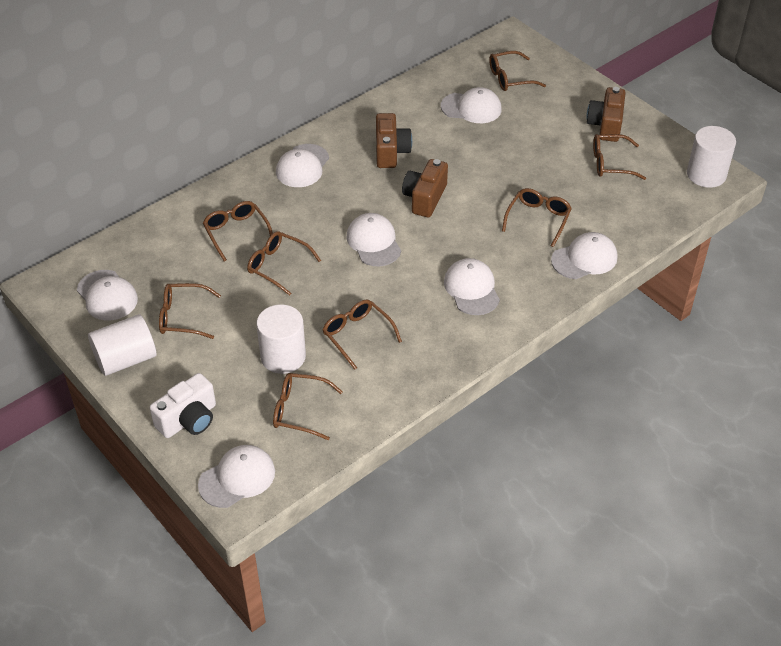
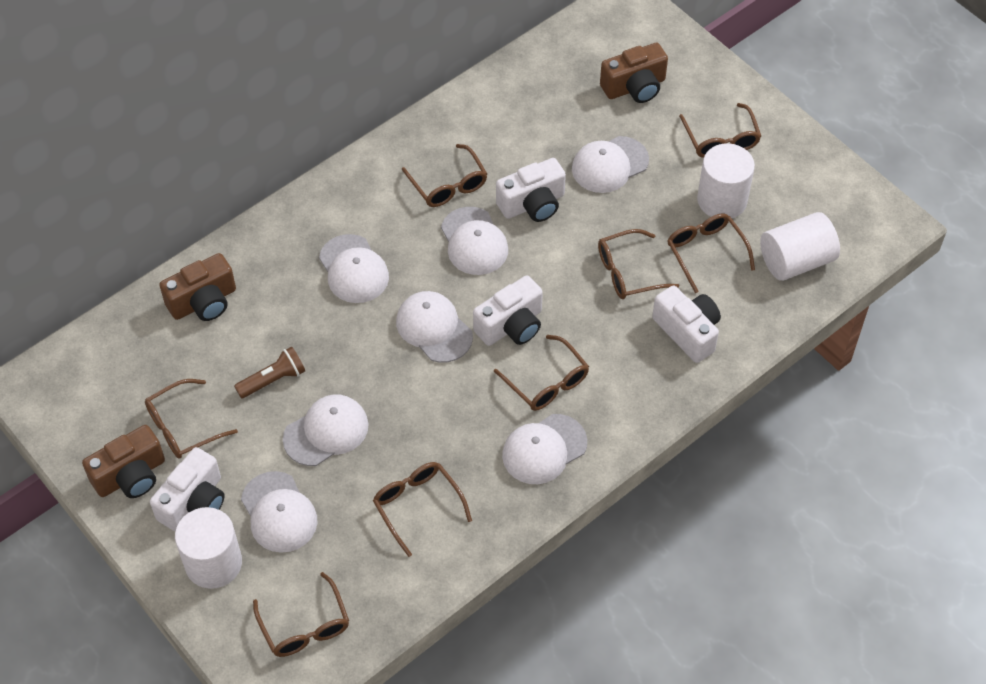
brown flashlight: 0 -> 1
white camera: 1 -> 4

